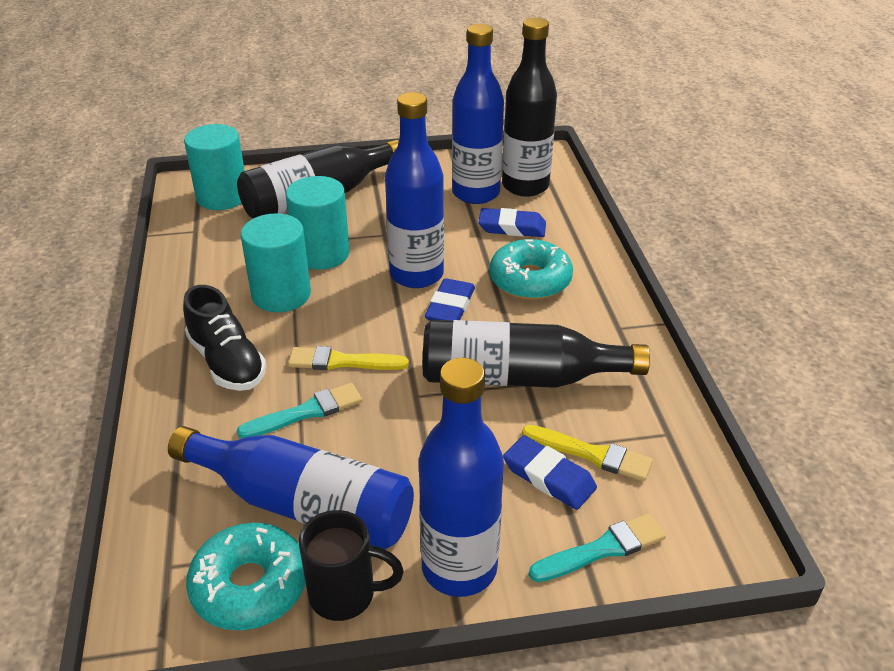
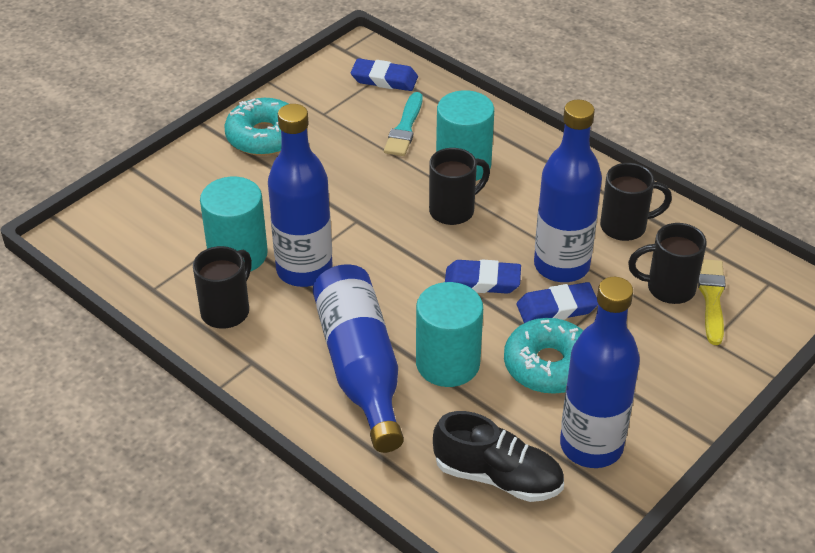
black bottle: 3 -> 0
black mug: 1 -> 4
turquoise brush: 2 -> 1
yellow brush: 2 -> 1

